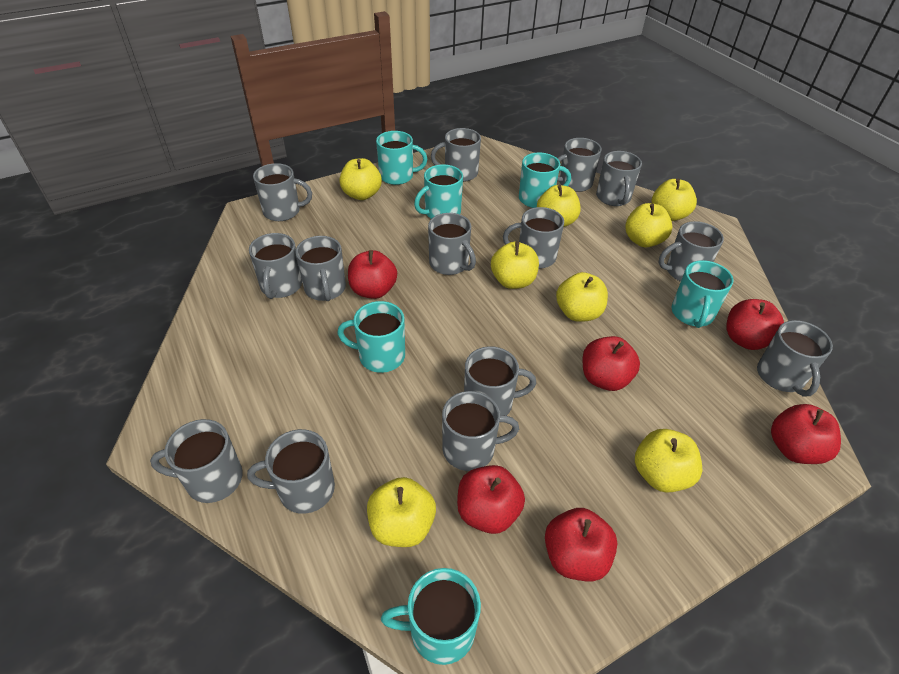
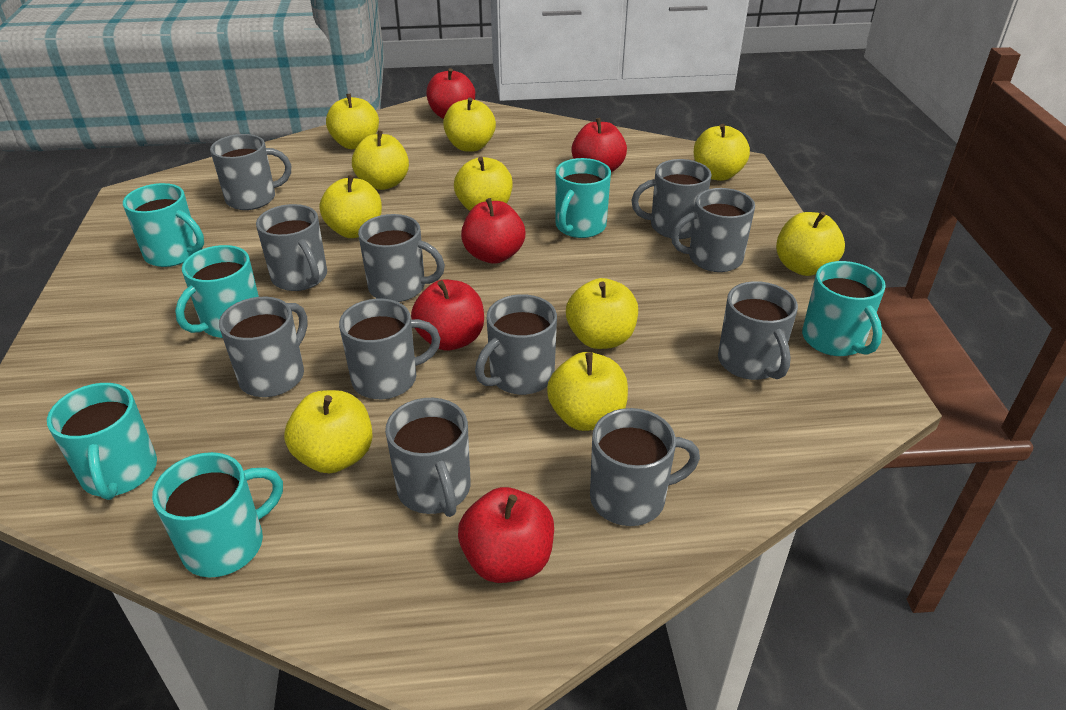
grey mug: 14 -> 11
red apple: 6 -> 5
yellow apple: 8 -> 10

